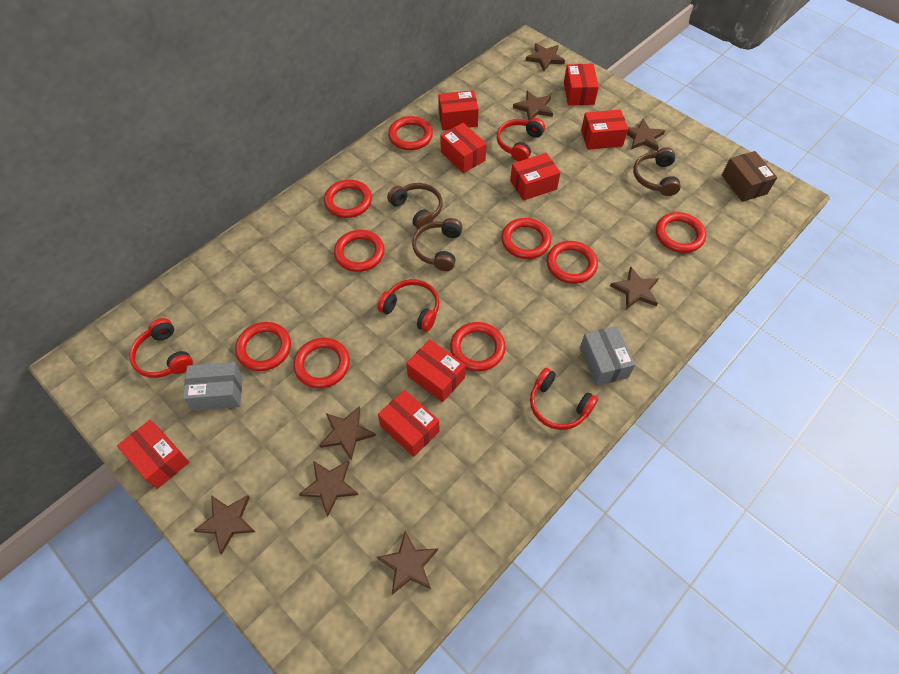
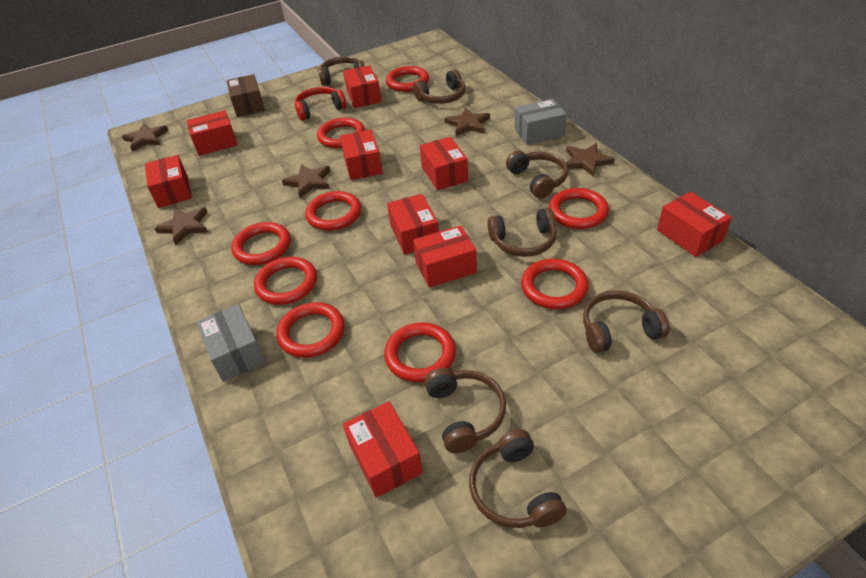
brown headphones: 3 -> 7
brown star: 8 -> 5
red box: 8 -> 9
red headphones: 4 -> 1

